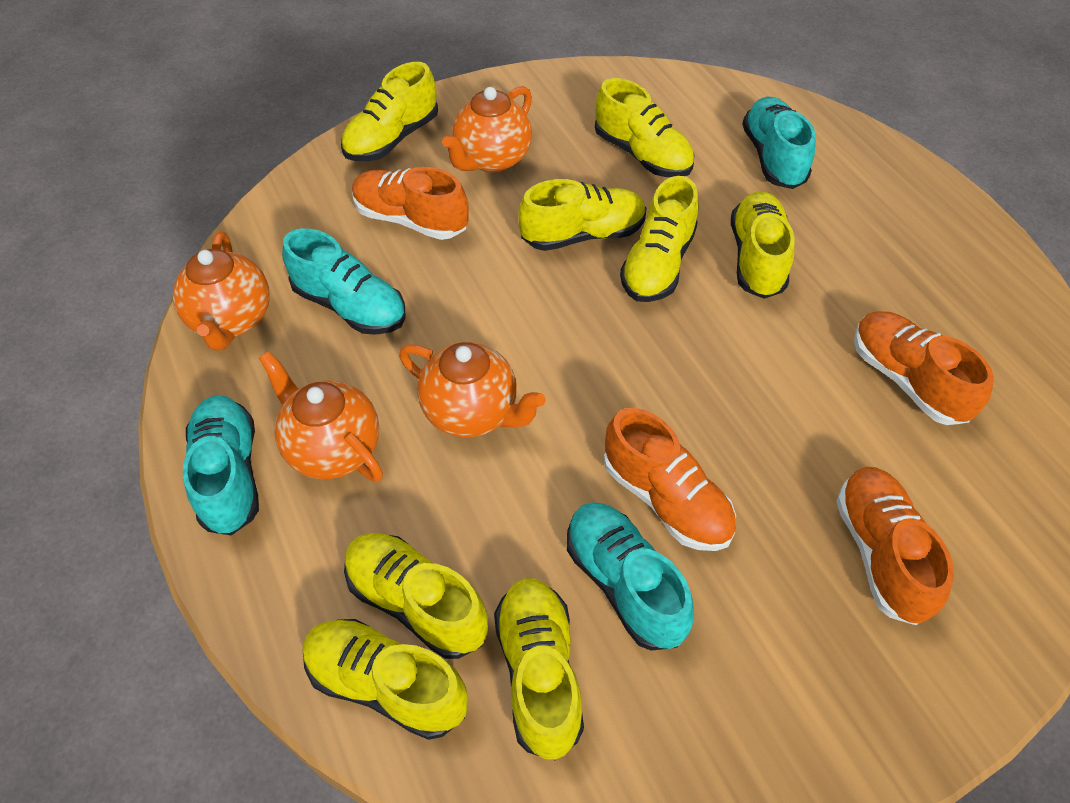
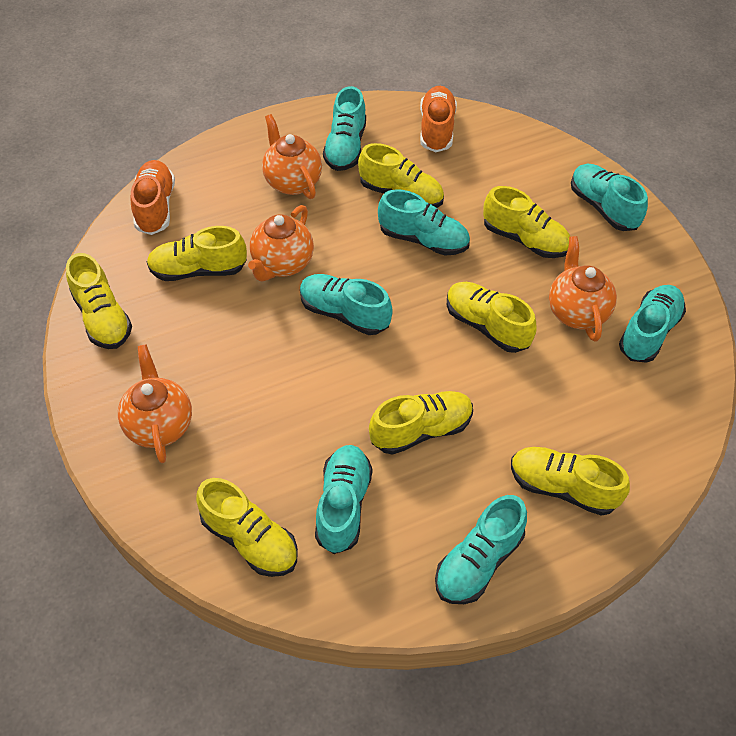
orange shoe: 4 -> 2
turquoise shoe: 4 -> 7

